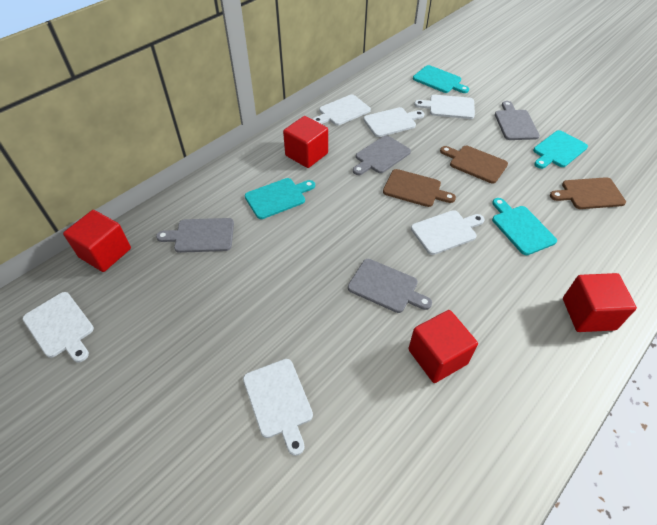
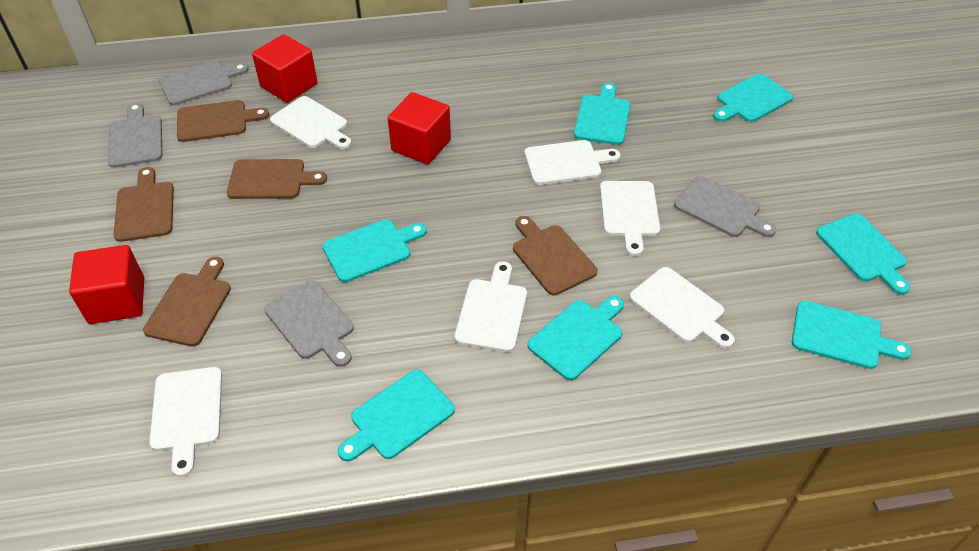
brown cutting board: 3 -> 5
red cube: 4 -> 3
turquoise cutting board: 4 -> 7

